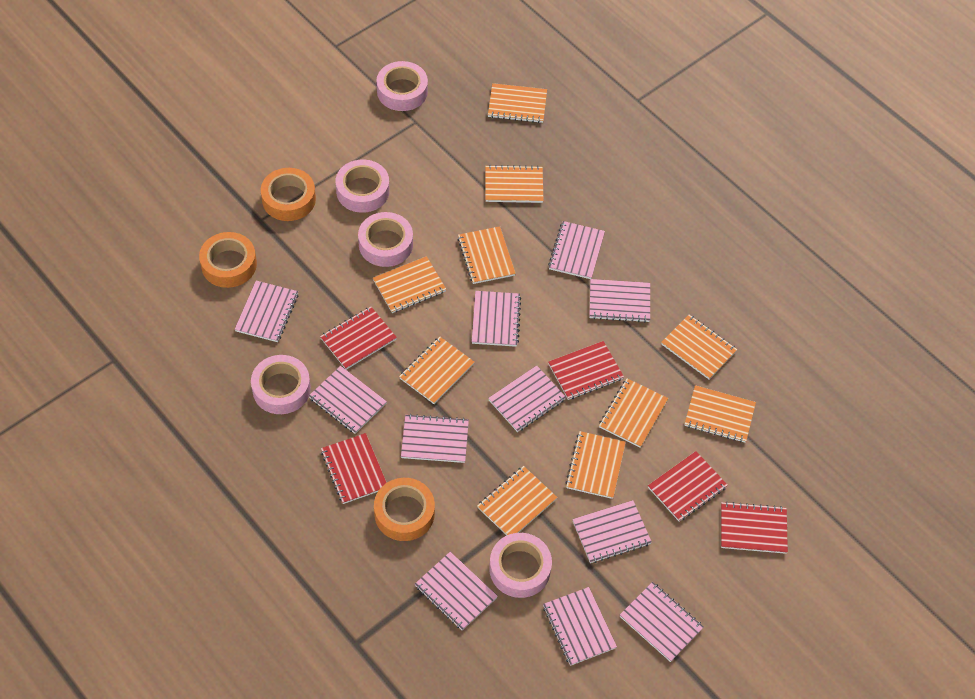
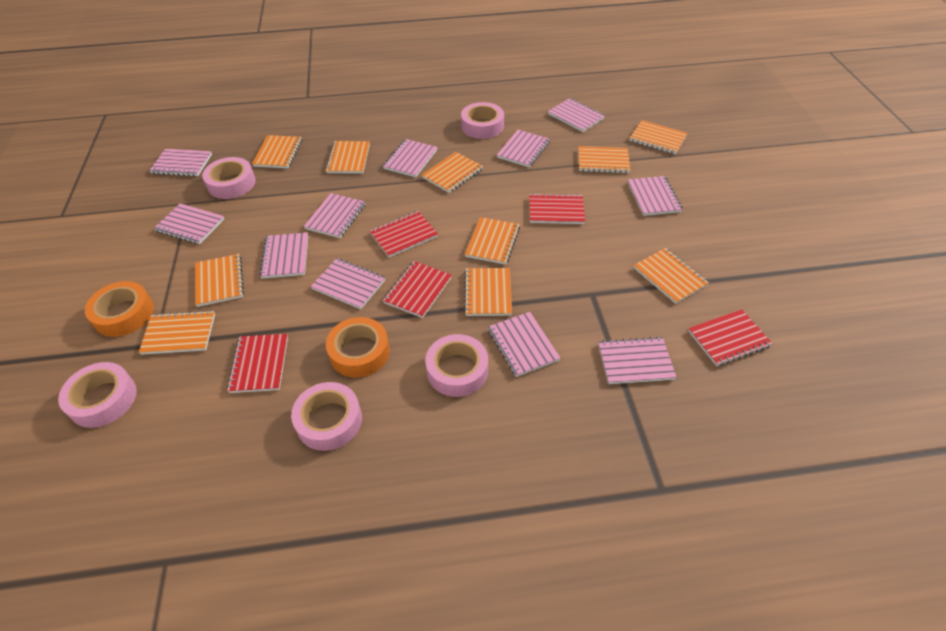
orange tape: 3 -> 2

